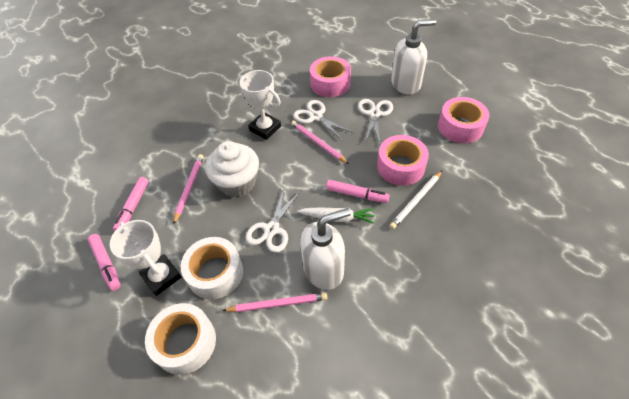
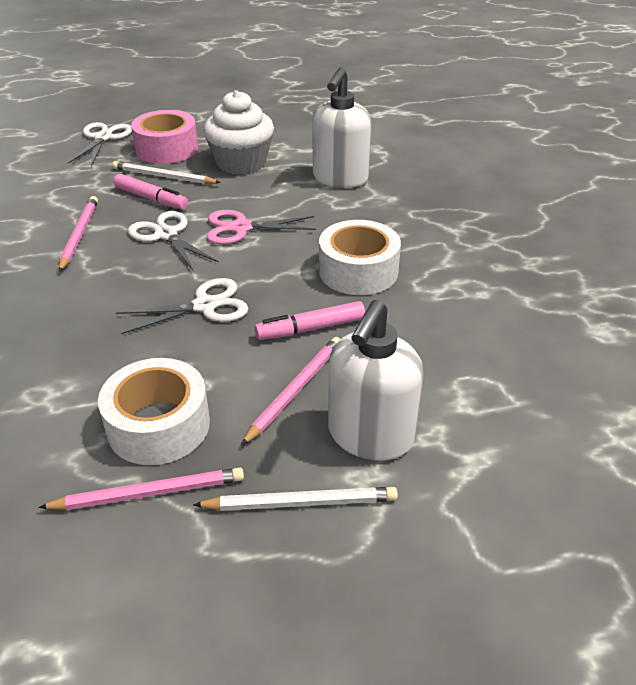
pink marker: 3 -> 2
pink scissors: 0 -> 1
pink tape: 3 -> 1
white carrot: 1 -> 0
white pencil: 1 -> 2
white trophy: 2 -> 0

